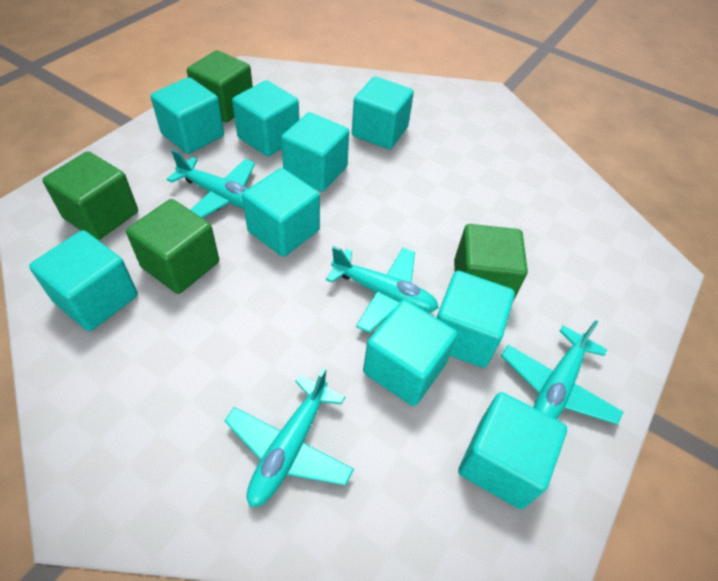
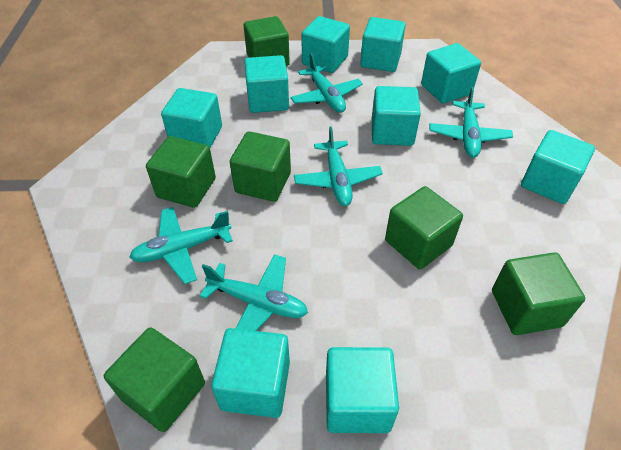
green cube: 4 -> 6
turquoise plane: 4 -> 5

